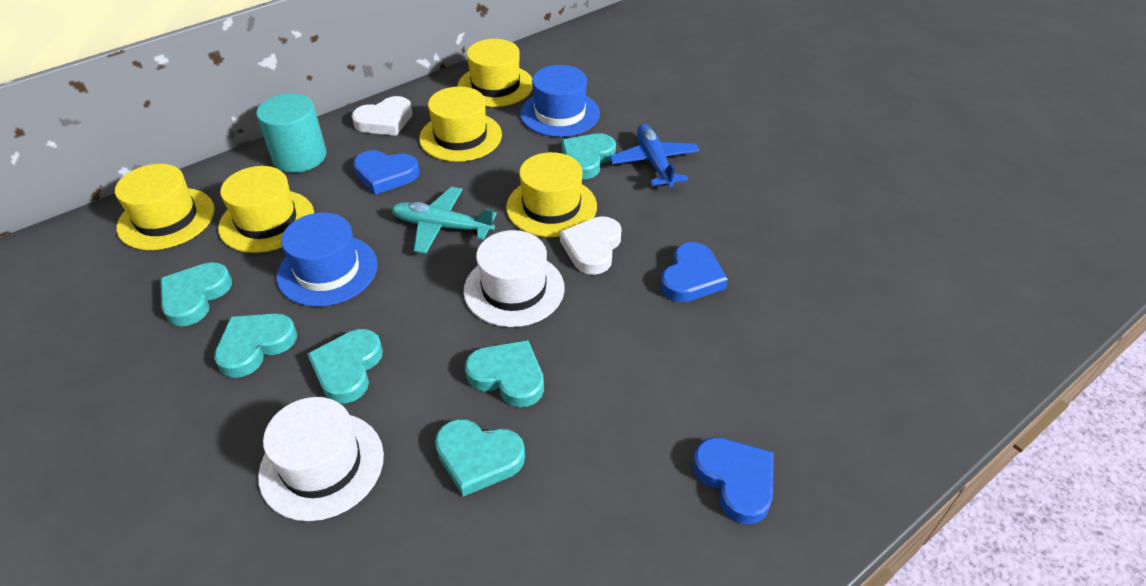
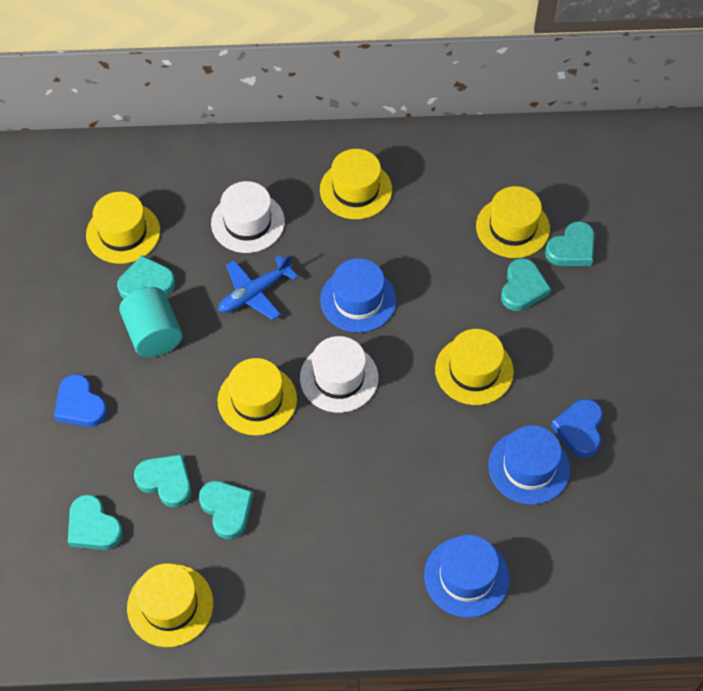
blue hat: 2 -> 3
blue heart: 3 -> 2
turquoise plane: 1 -> 0
white heart: 2 -> 0
yellow hat: 5 -> 6

